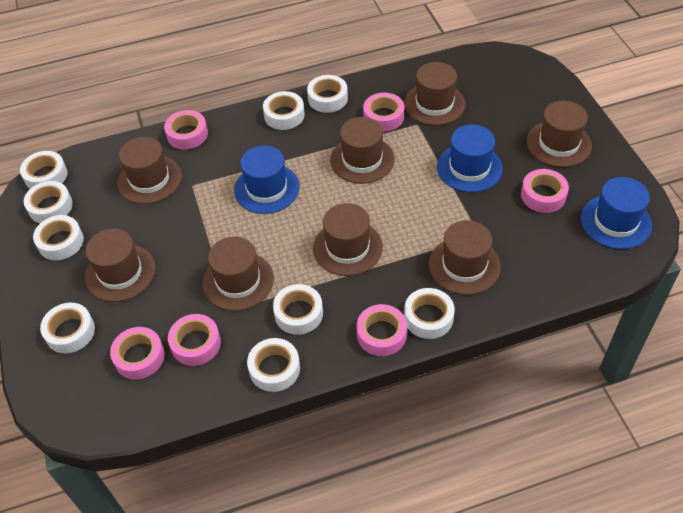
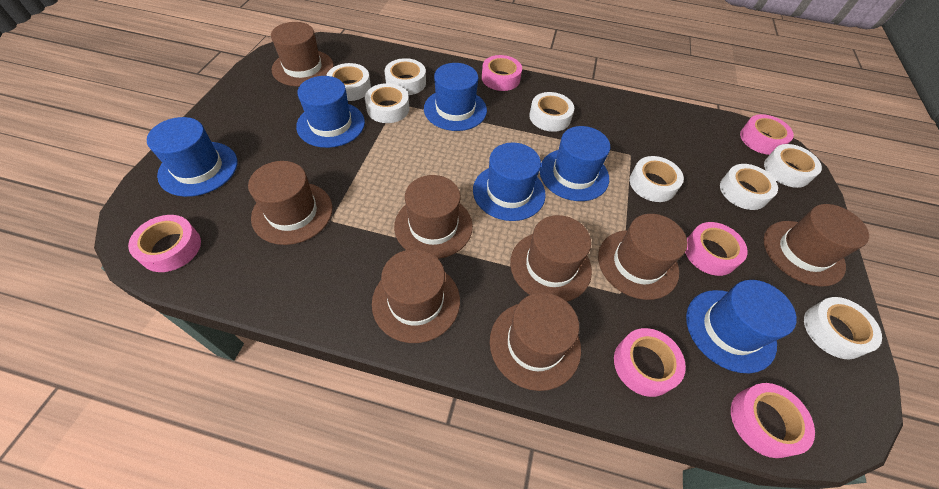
blue hat: 3 -> 6
white tape: 9 -> 8

